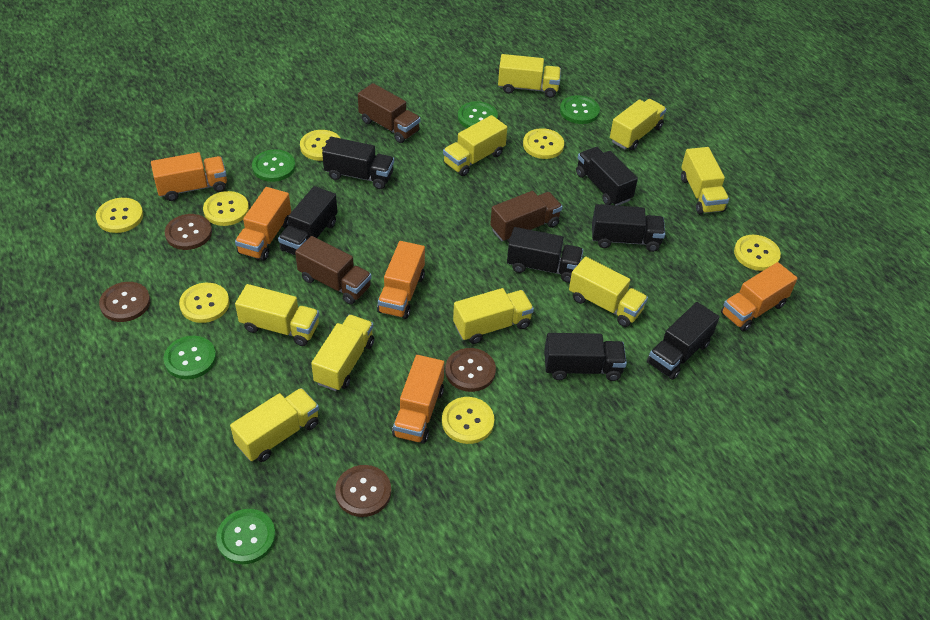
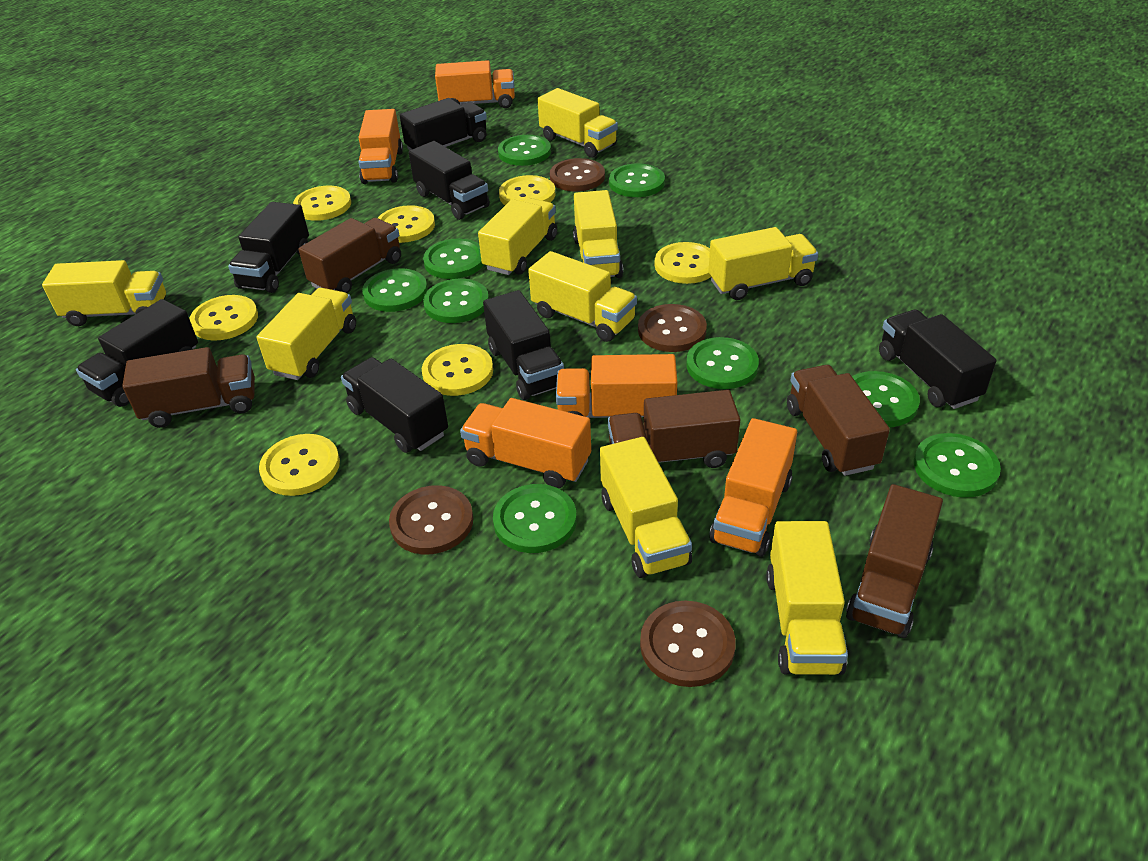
brown truck: 3 -> 5
green button: 5 -> 9

